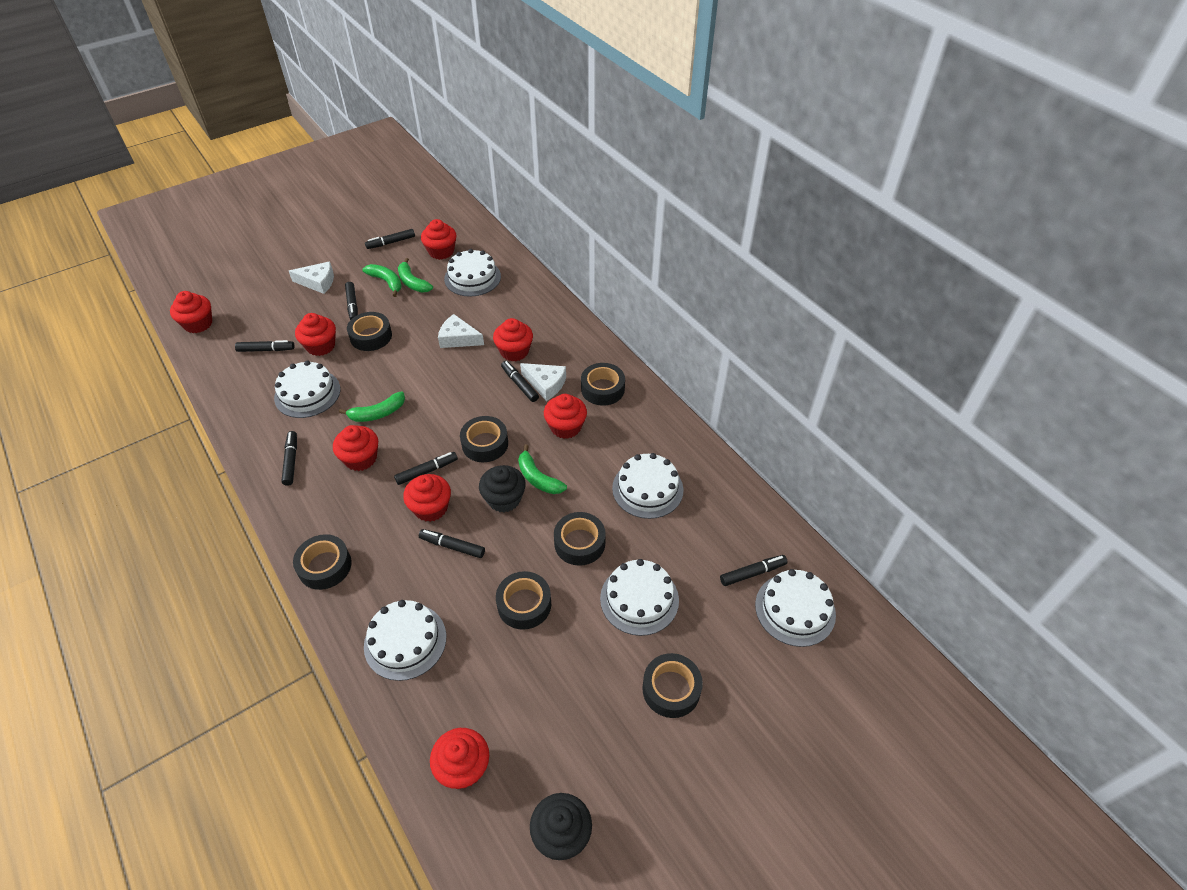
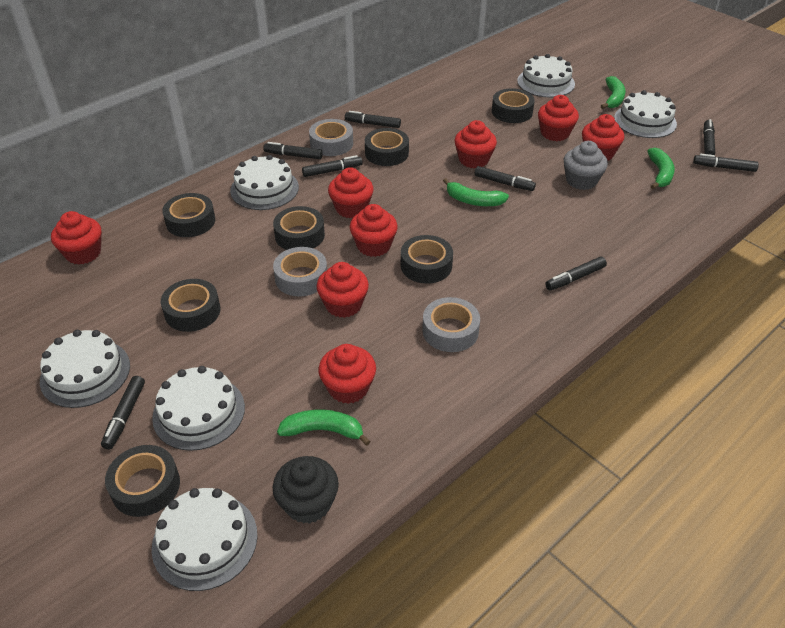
black cupcake: 2 -> 1
grey cupcake: 0 -> 1
grey tape: 0 -> 3
white cheese: 3 -> 0

